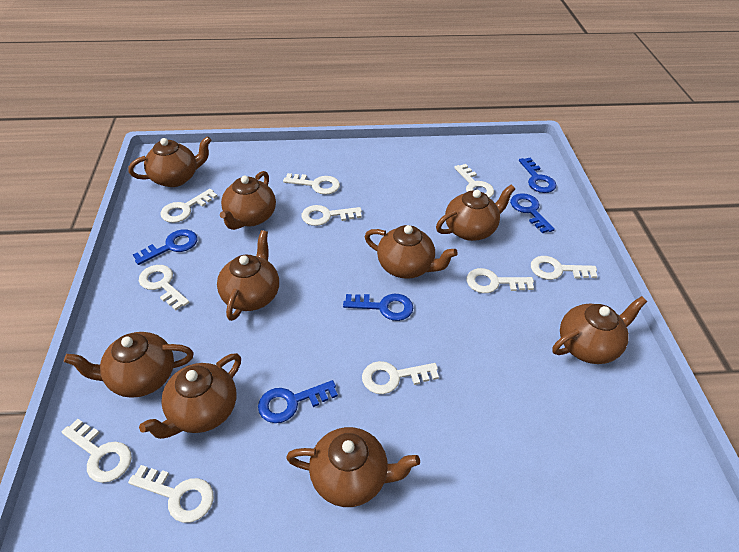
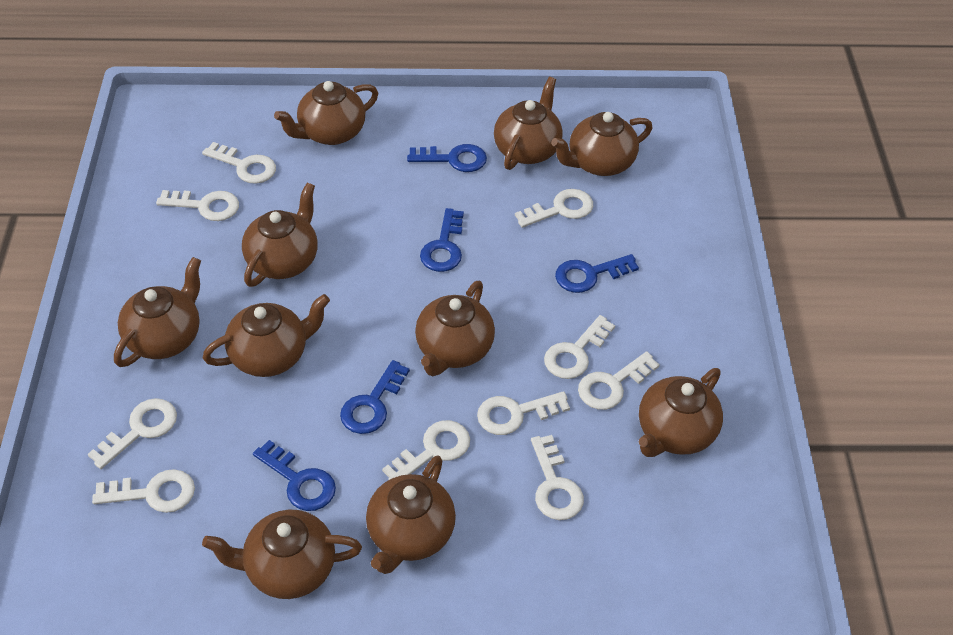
brown teapot: 9 -> 10

